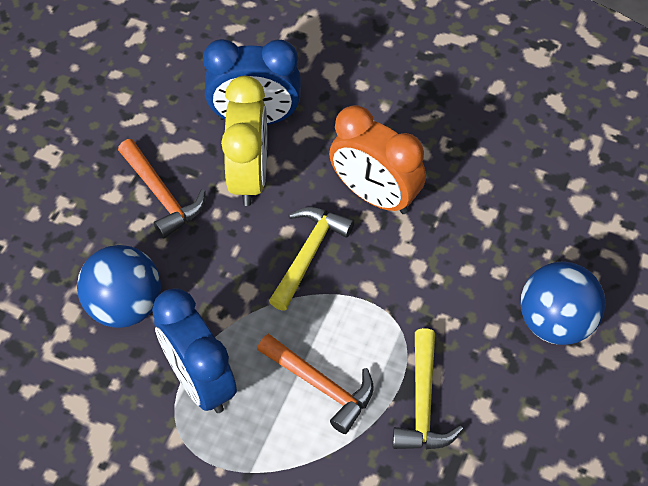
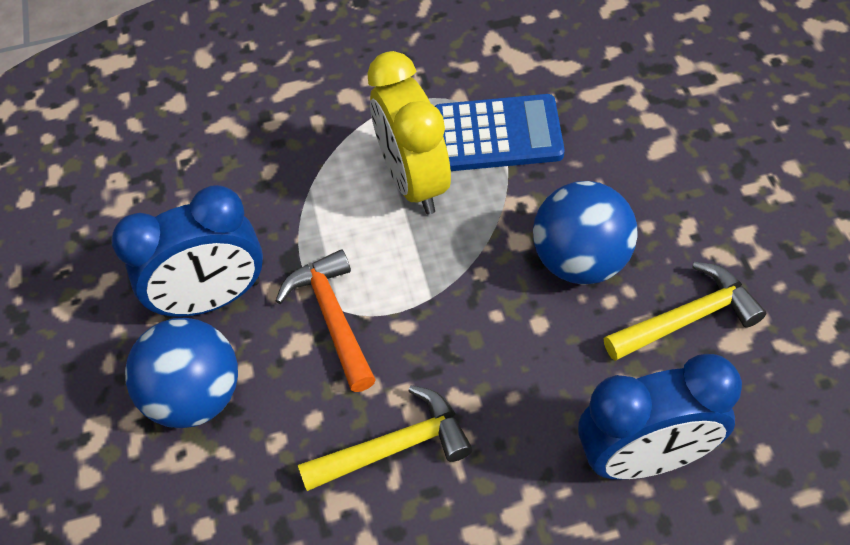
blue calculator: 0 -> 1
orange clock: 1 -> 0
orange hammer: 2 -> 1

